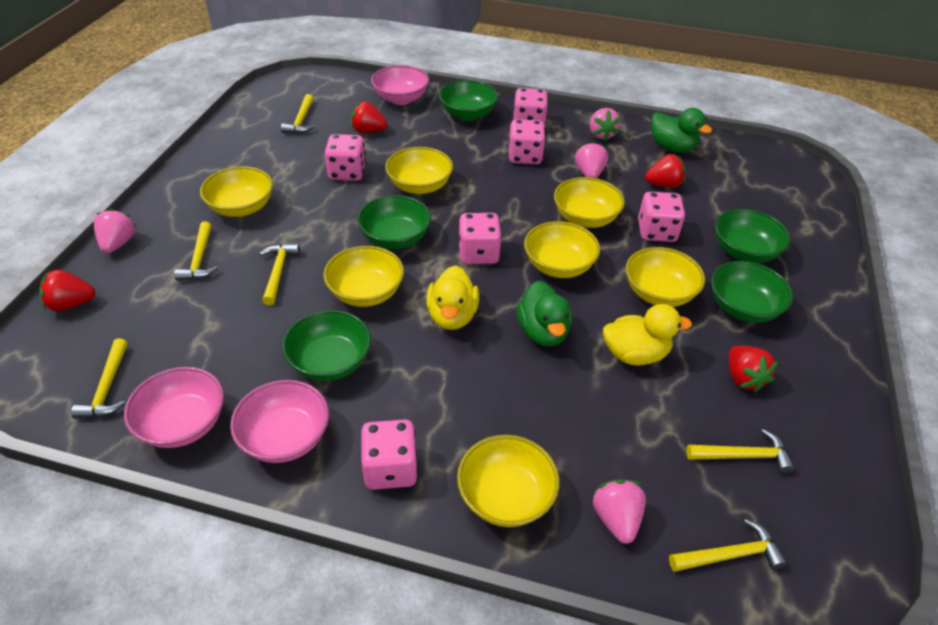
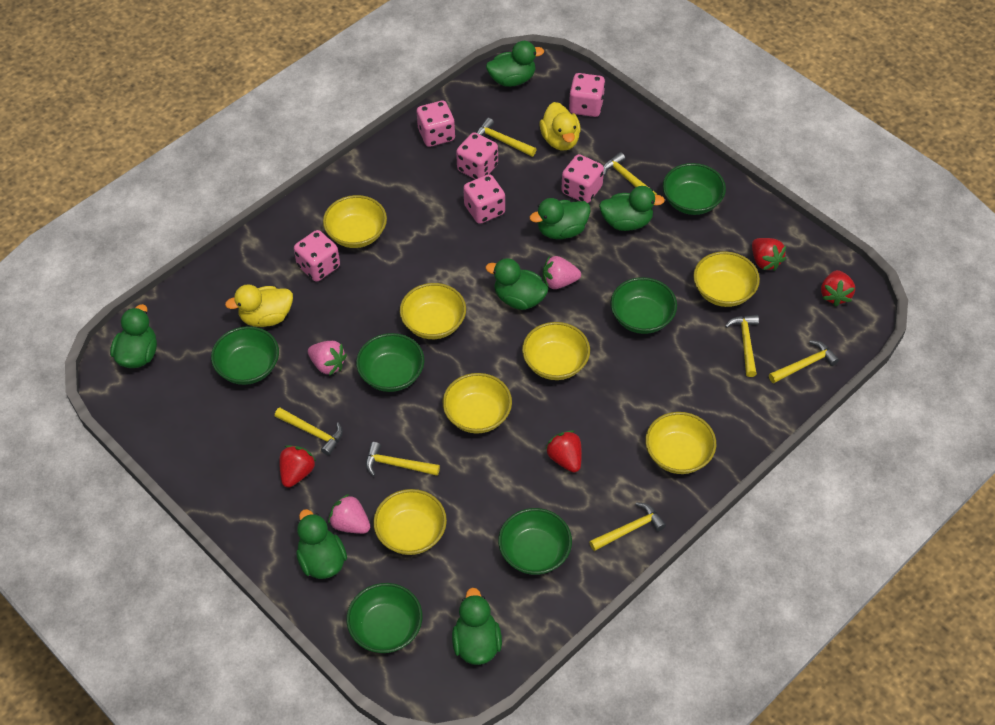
green bowl: 5 -> 6
green duck: 2 -> 7
pink bowl: 3 -> 0
pink strawberry: 4 -> 3
yellow hammer: 6 -> 7

